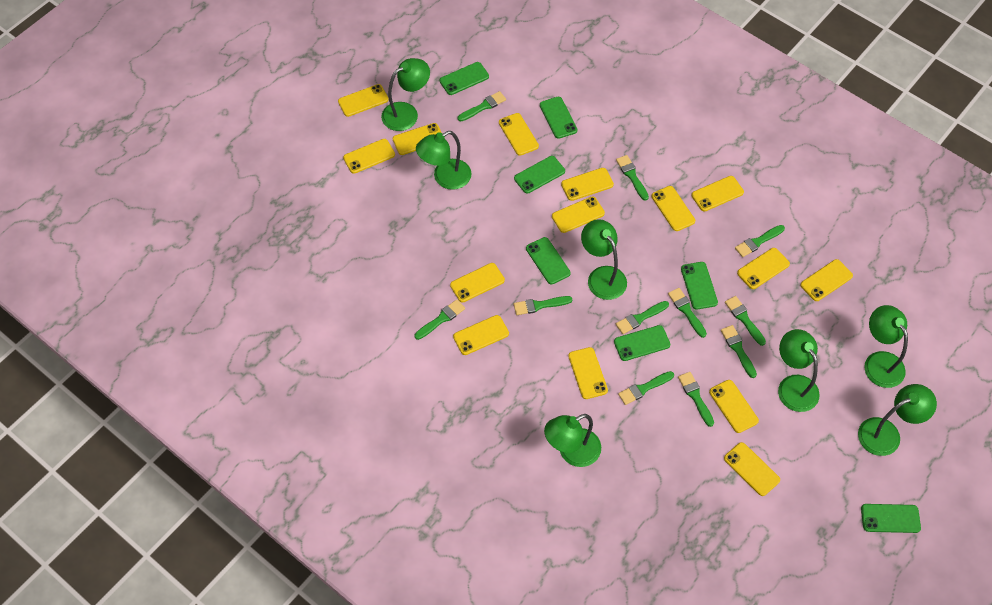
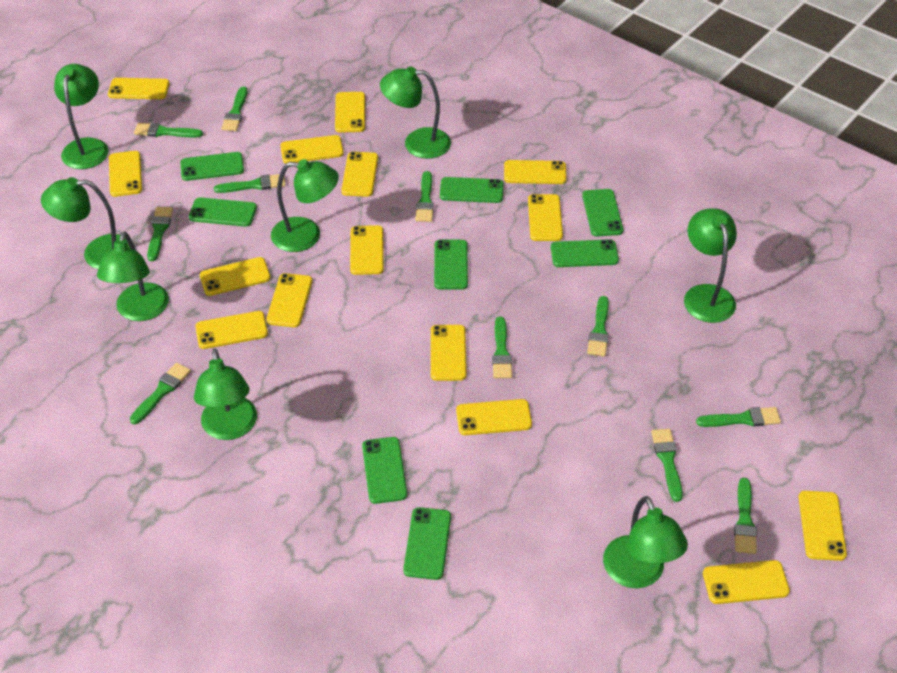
green lamp: 7 -> 8
green phone: 7 -> 8

